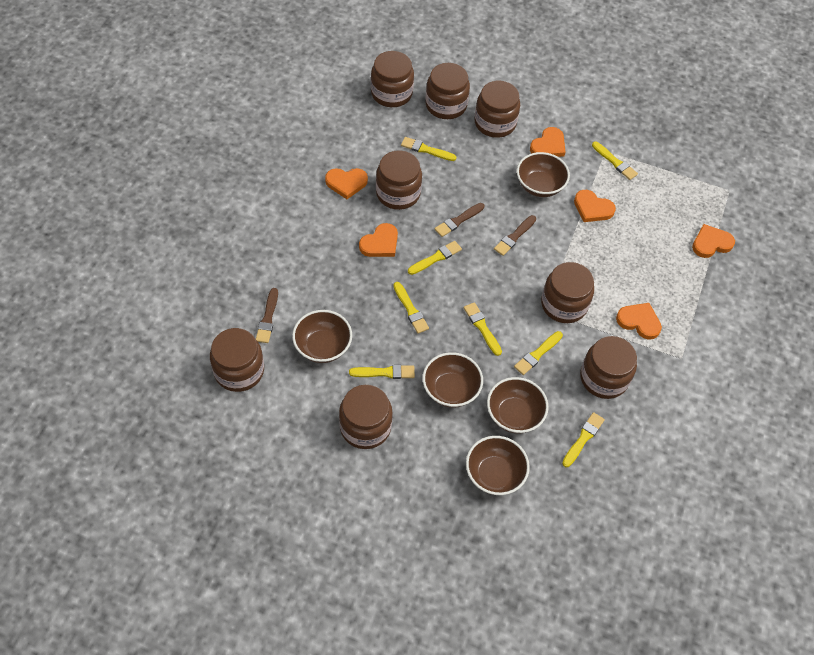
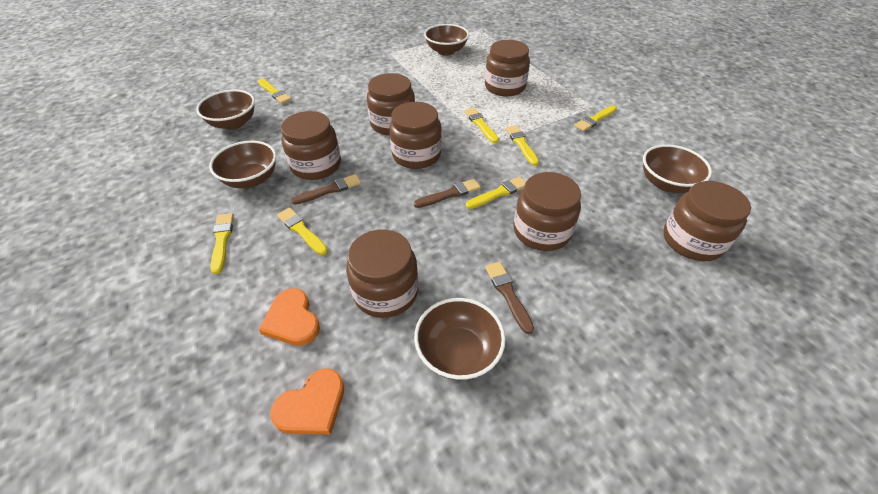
brown jar: 8 -> 7
orange heart: 6 -> 2
yellow brush: 8 -> 7

